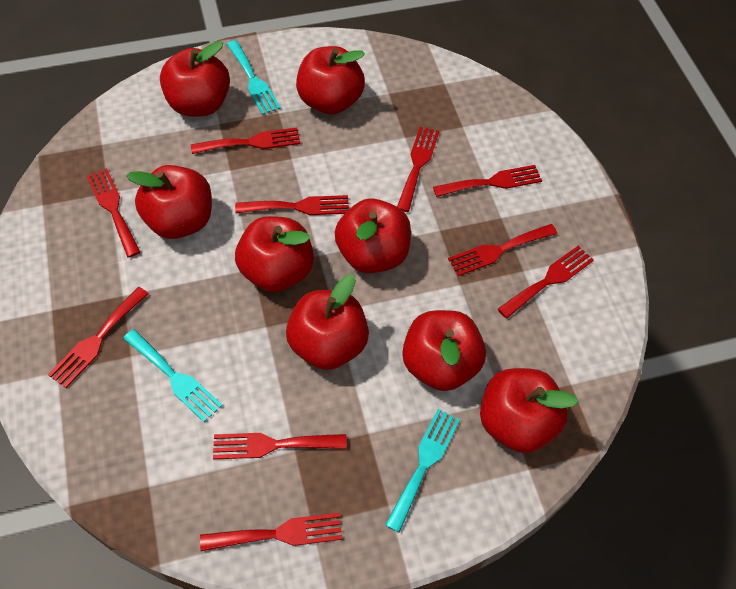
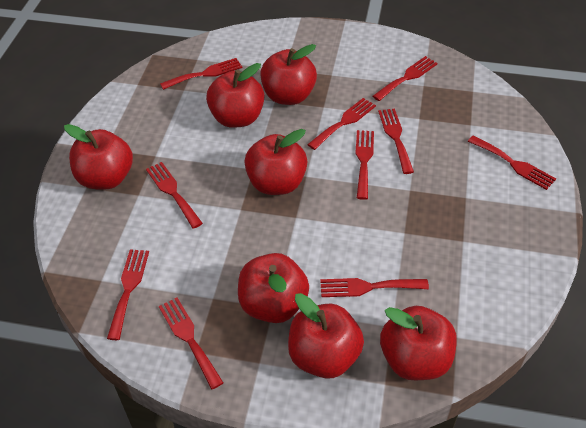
red apple: 8 -> 7
turquoise fork: 3 -> 0

